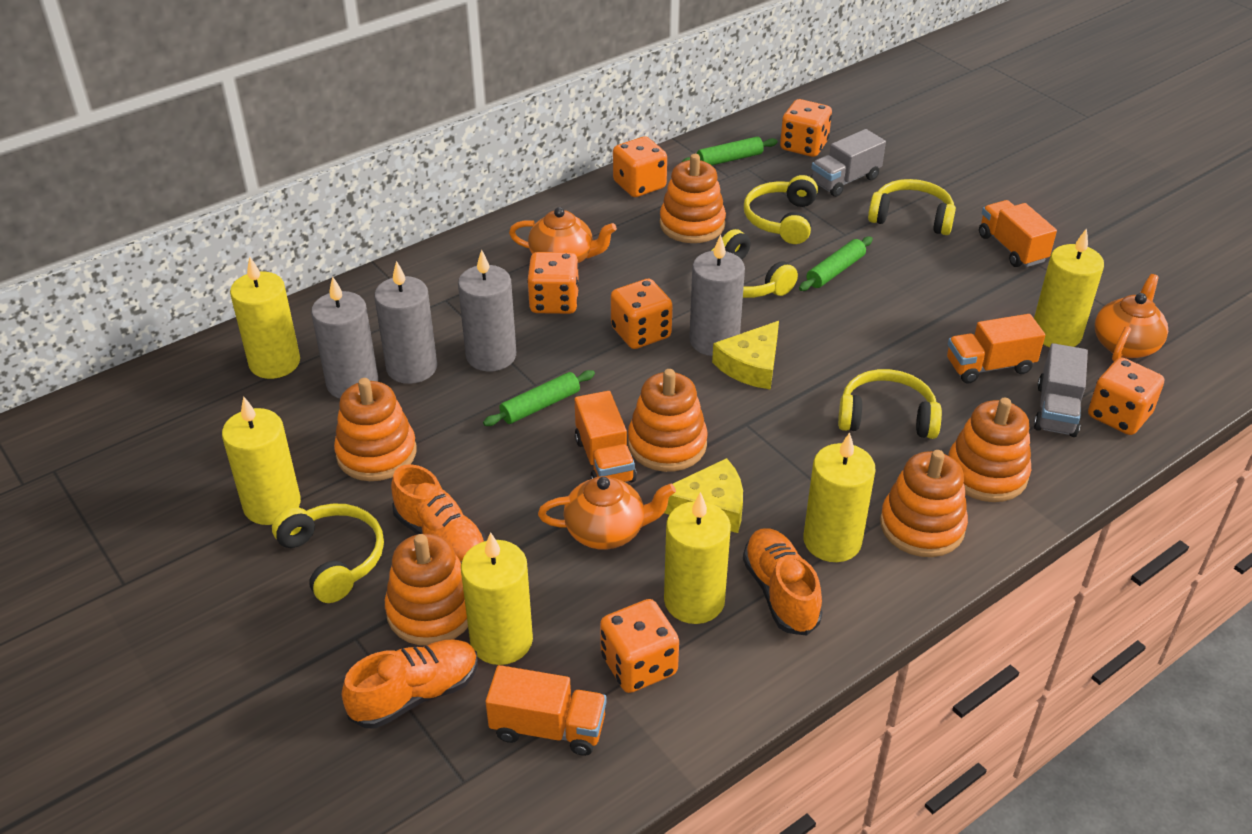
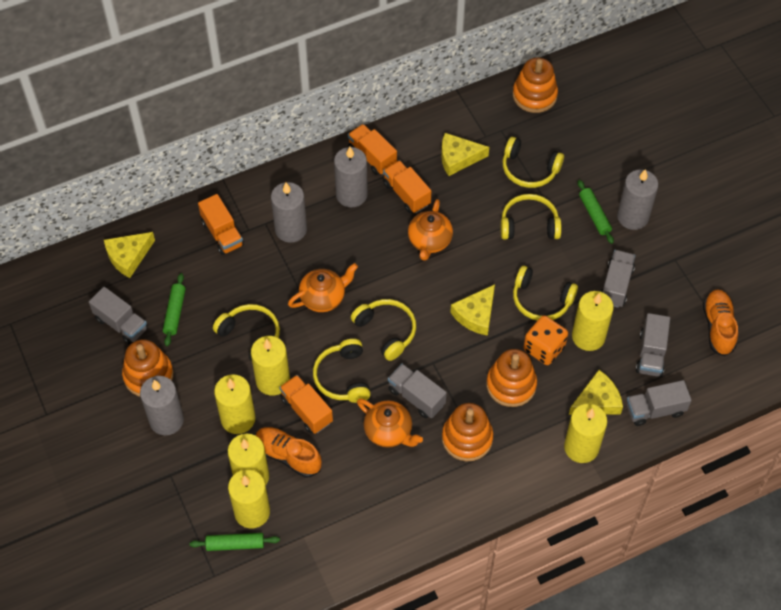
grey truck: 2 -> 5
orange dice: 6 -> 1
orange shoe: 3 -> 2
orange stacking toy: 6 -> 4
yellow cheese: 2 -> 4
yellow headphones: 5 -> 6

